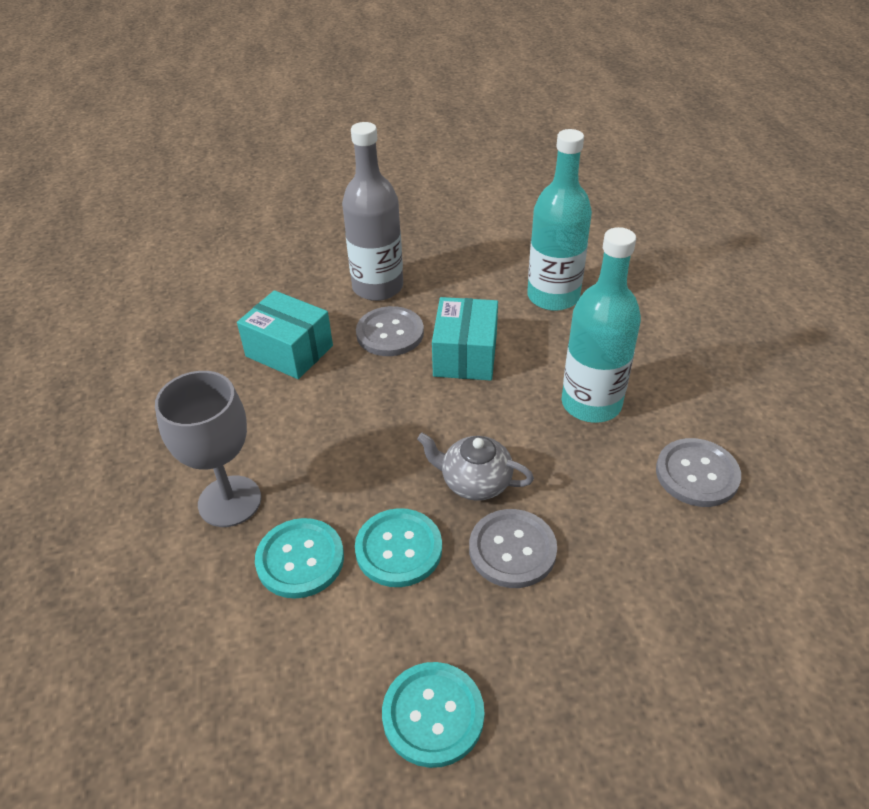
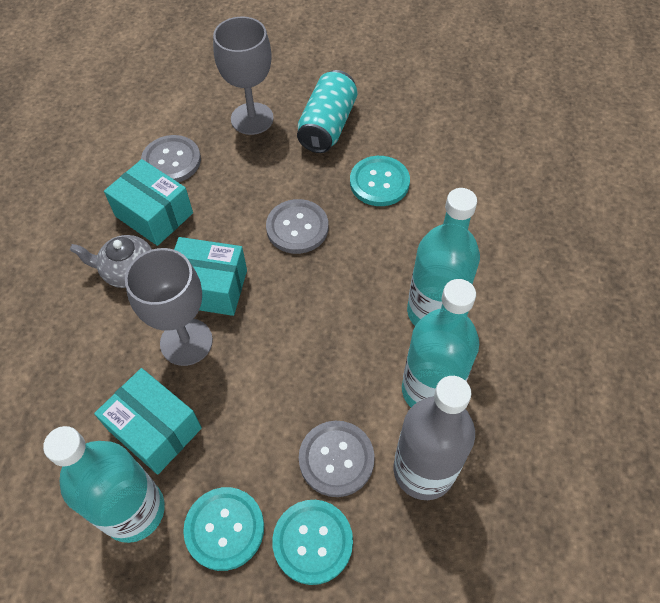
grey goblet: 1 -> 2
turquoise bottle: 2 -> 3
turquoise box: 2 -> 3
turquoise can: 0 -> 1

